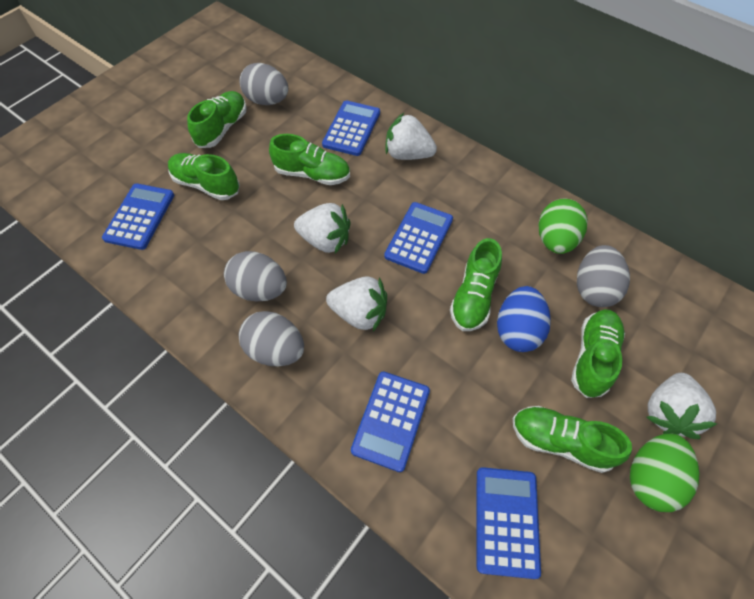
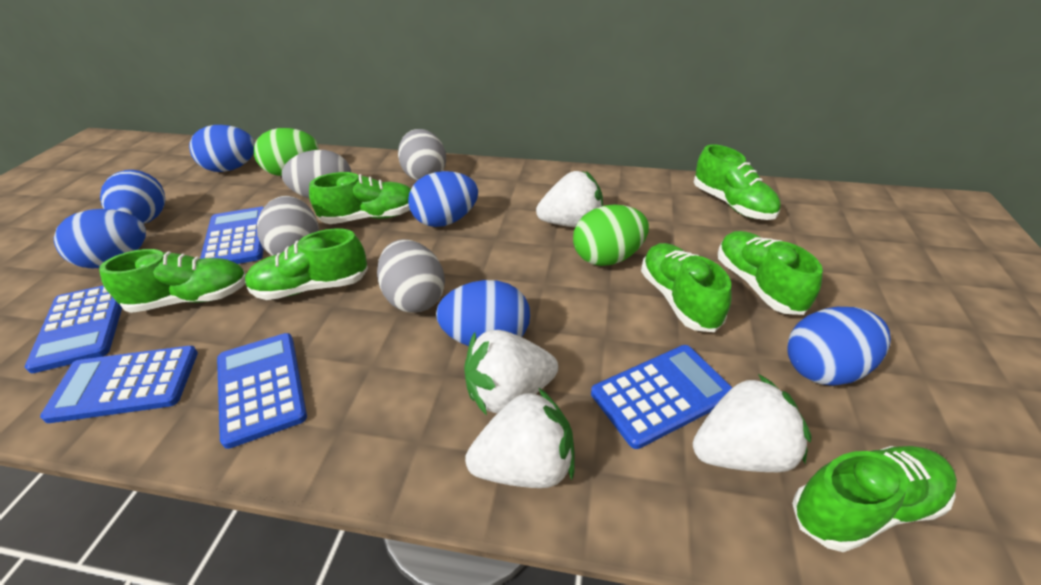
blue egg: 1 -> 6
green shoe: 6 -> 7

